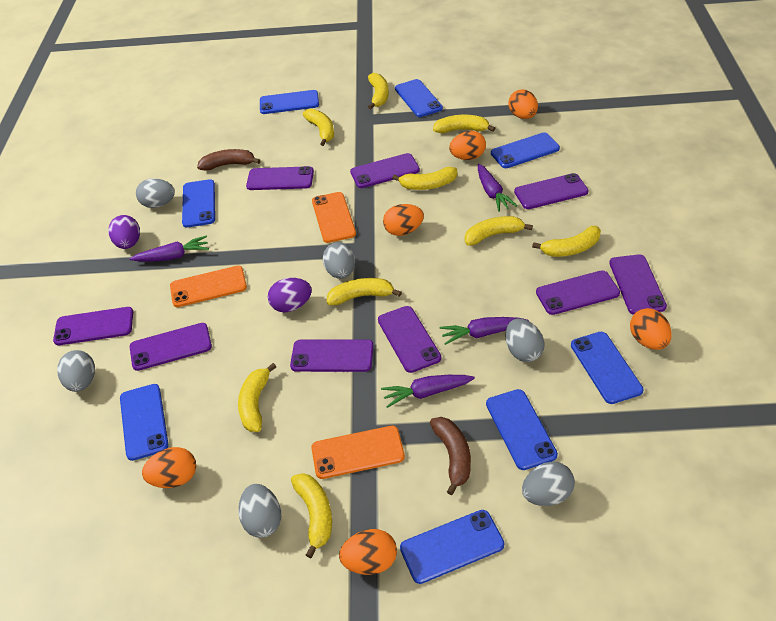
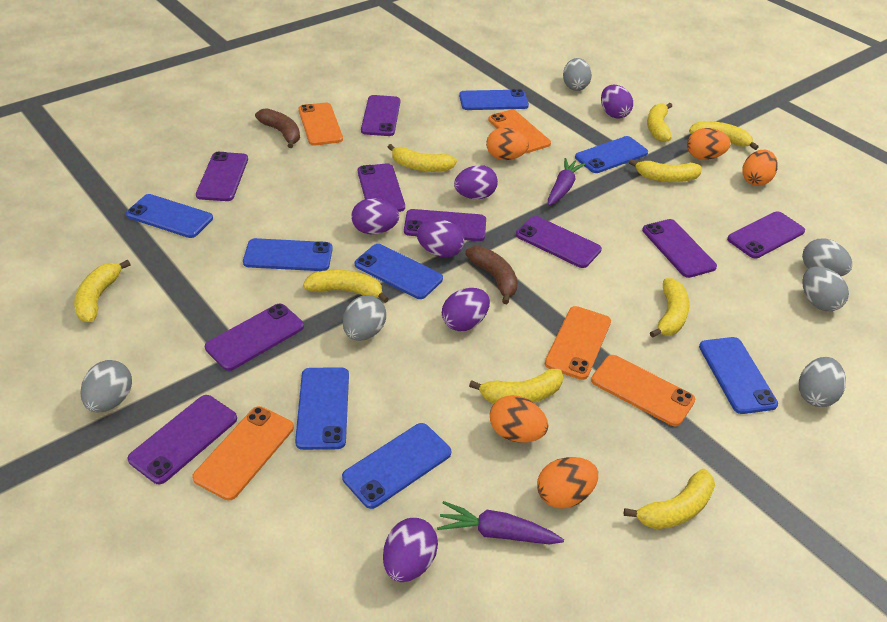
orange egg: 6 -> 5
orange phone: 3 -> 5
purple carrot: 4 -> 2
purple egg: 2 -> 6

